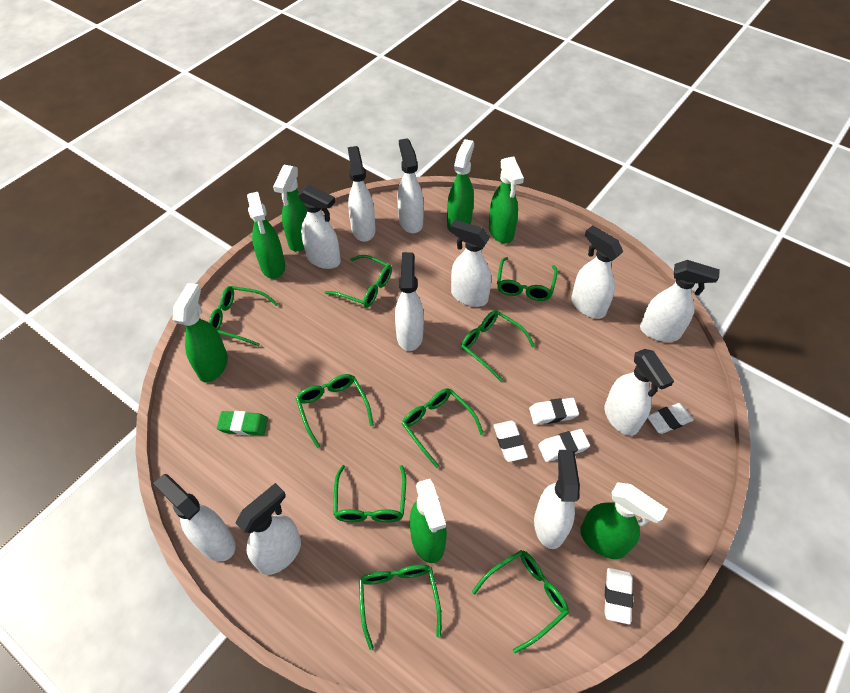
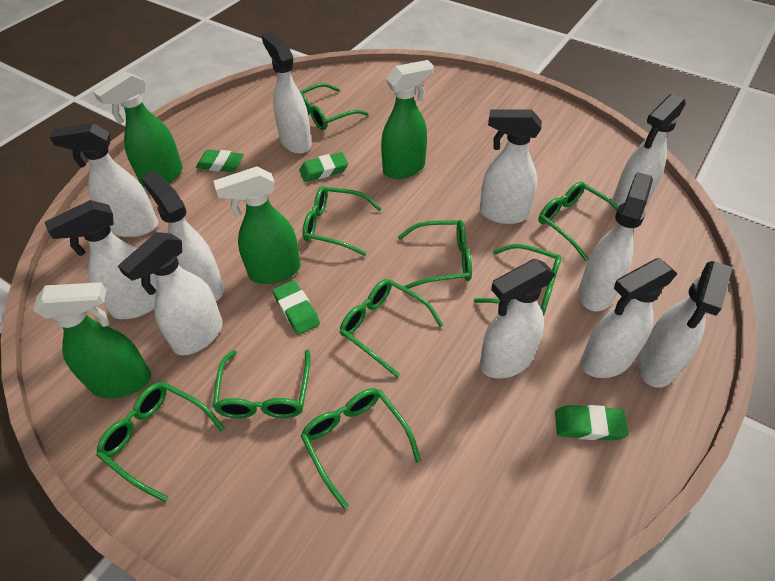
green eraser: 1 -> 4
green spray bottle: 7 -> 4
white eraser: 5 -> 0

